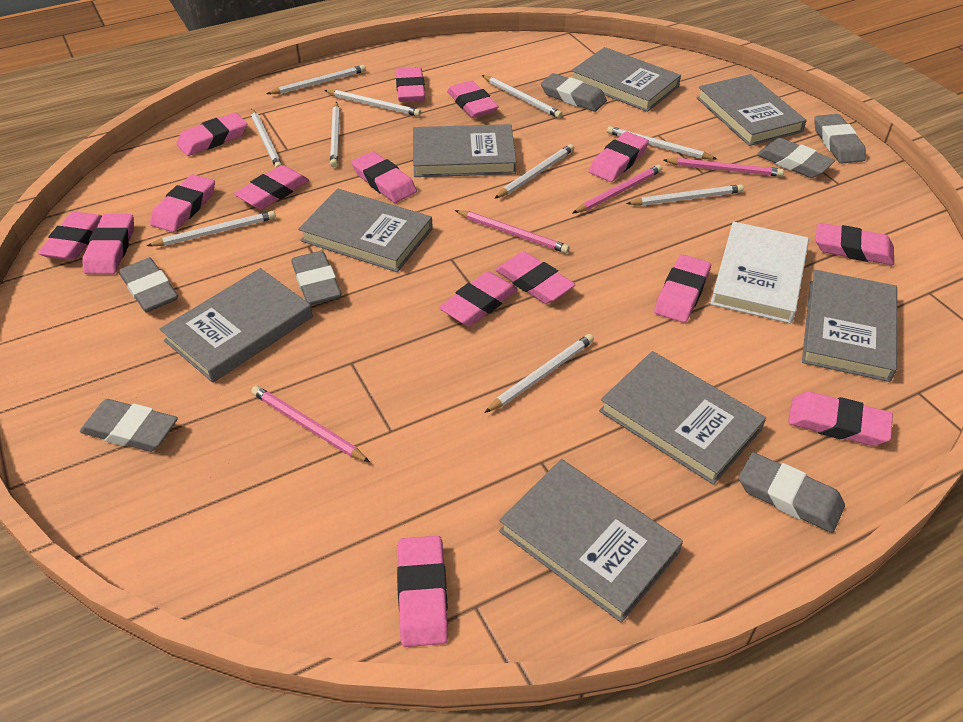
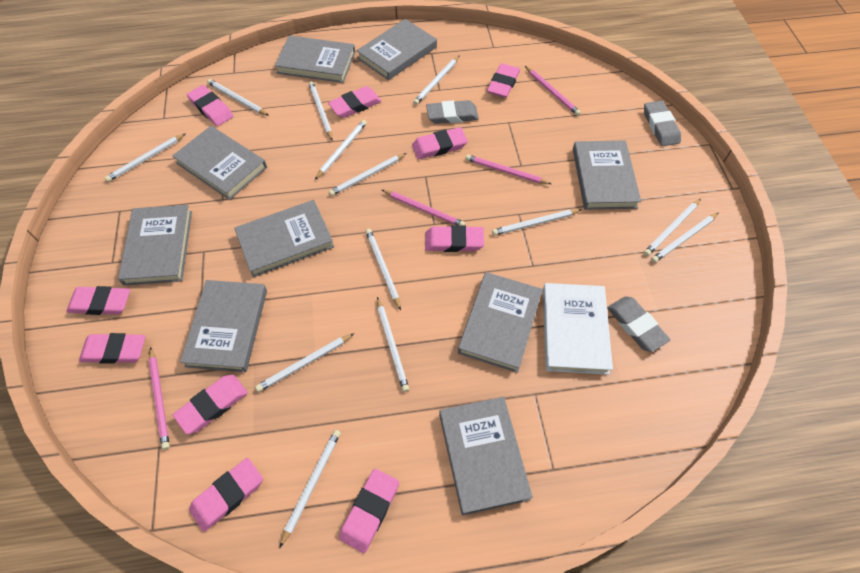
grey book: 8 -> 9
grey eraser: 7 -> 3
pink eraser: 15 -> 10
white pencil: 10 -> 13

